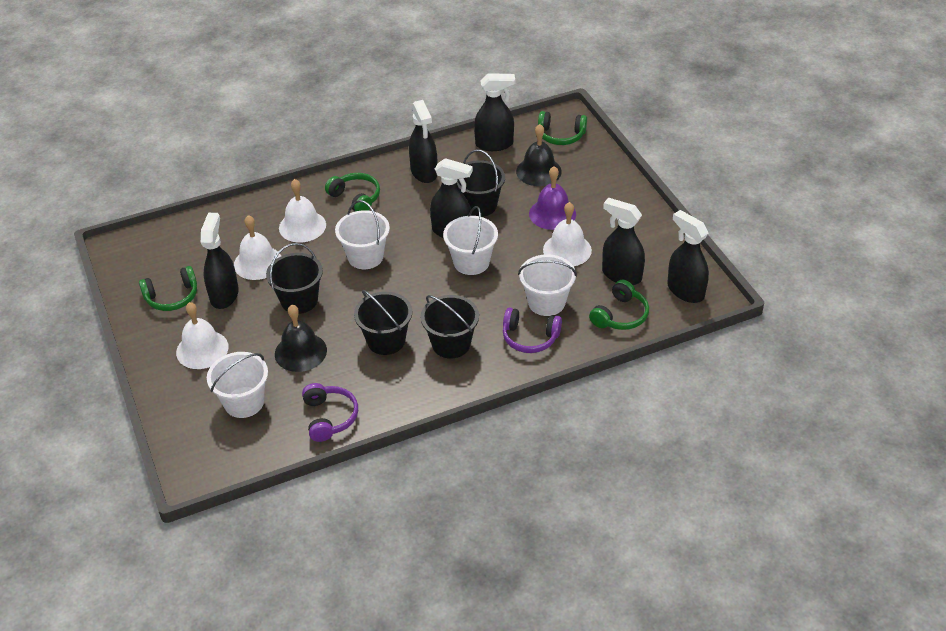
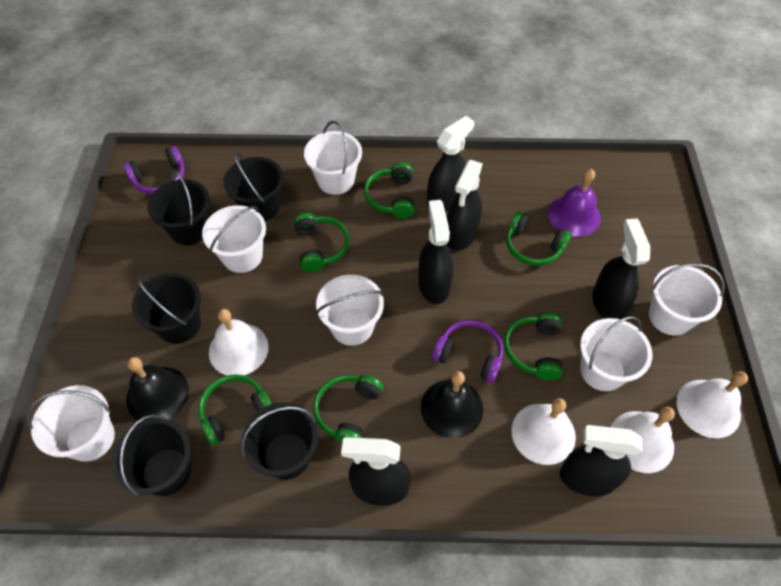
black bucket: 4 -> 5
green headphones: 4 -> 6
white bucket: 4 -> 6

